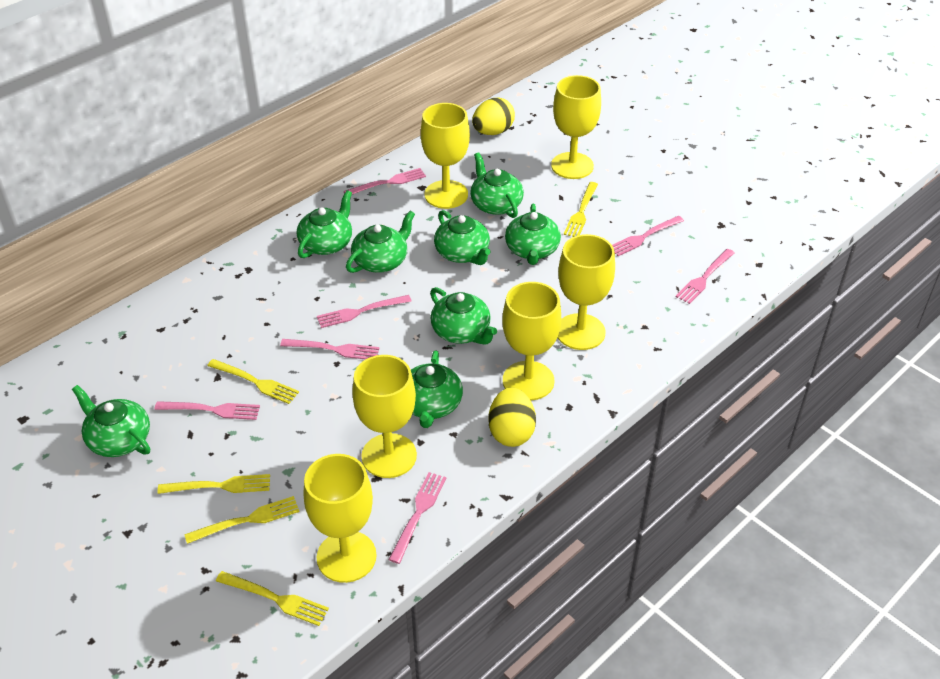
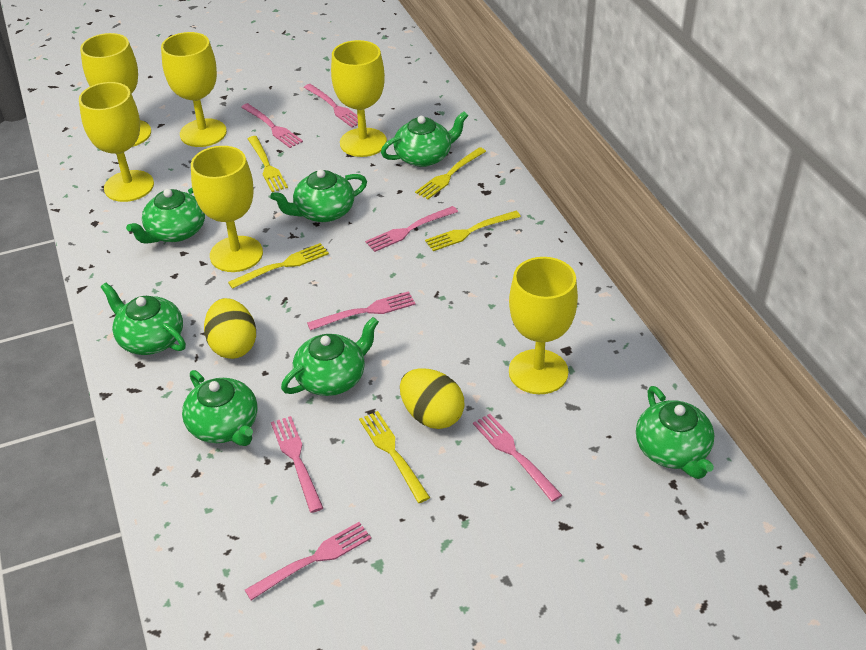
green teapot: 8 -> 7

